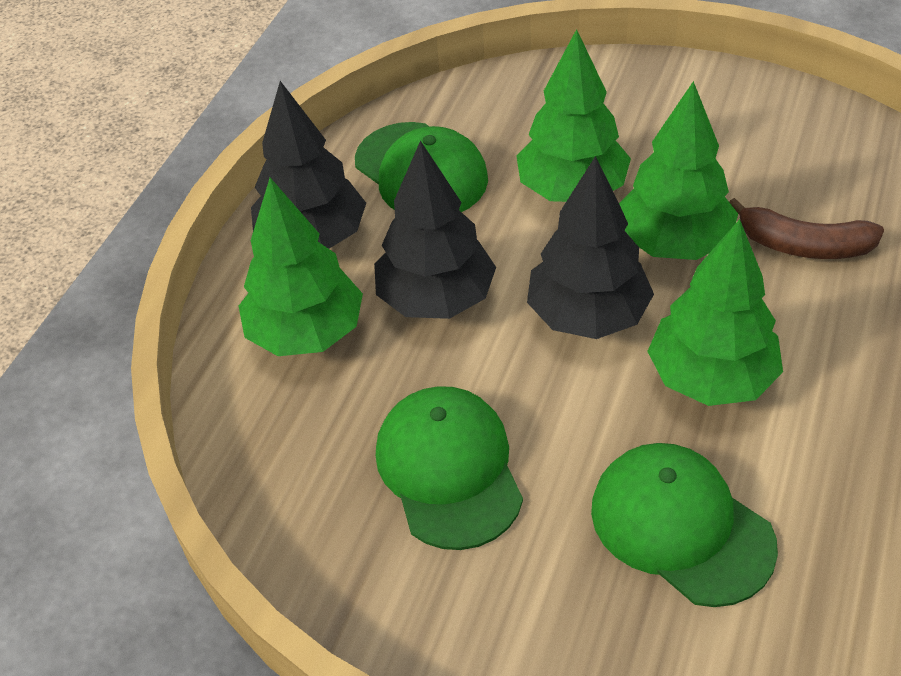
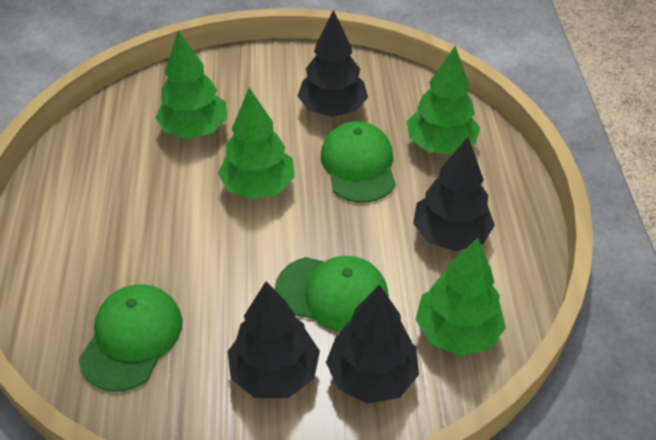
black tree: 3 -> 4
brown banana: 1 -> 0

